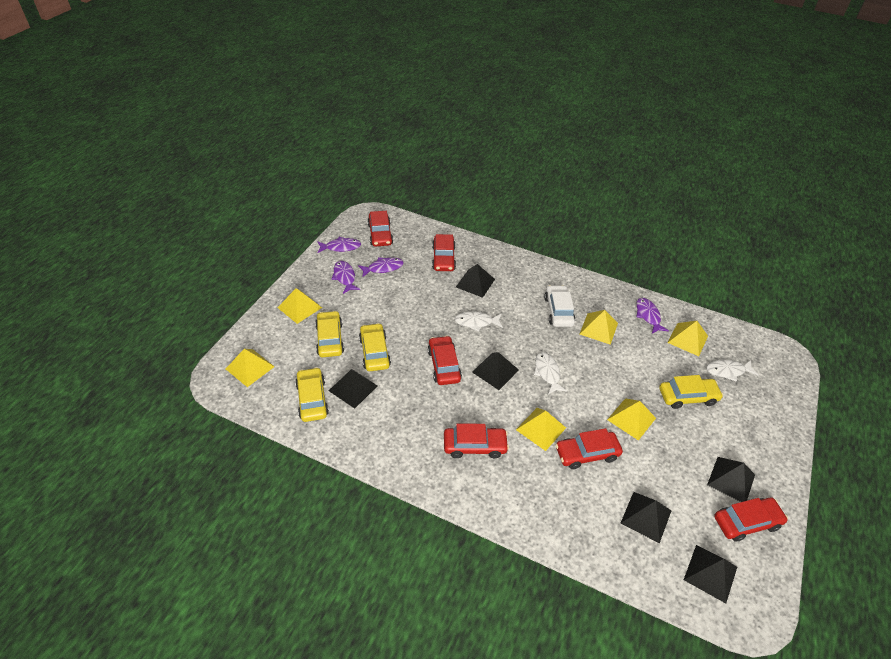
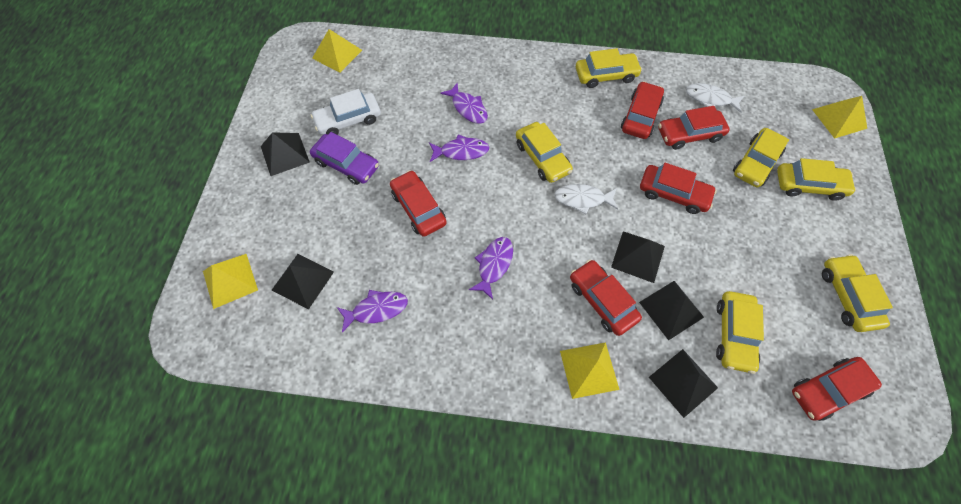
black pyramid: 6 -> 5
purple car: 0 -> 1
white fish: 3 -> 2
yellow car: 4 -> 6
yellow pyramid: 6 -> 4

